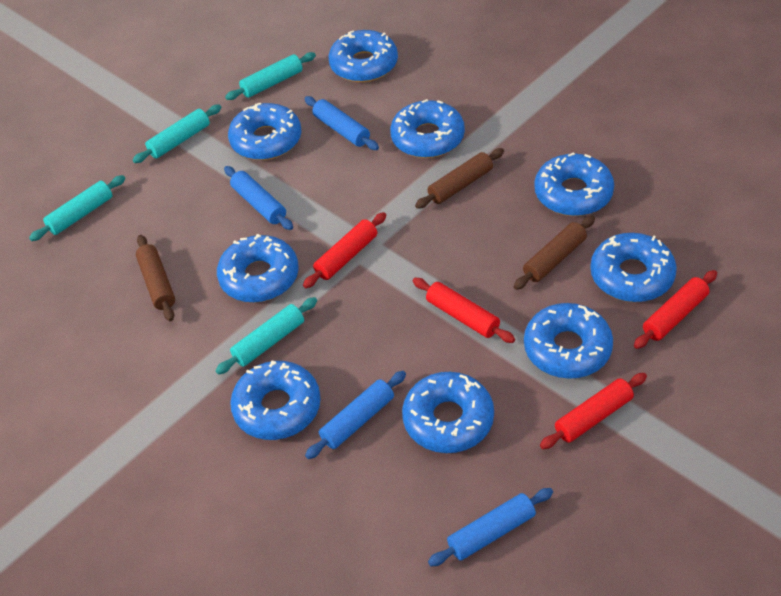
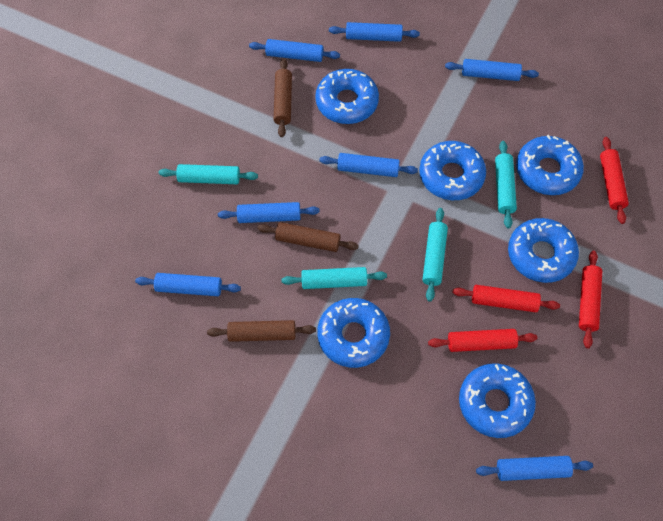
blue donut: 9 -> 6
blue rolling pin: 4 -> 7

